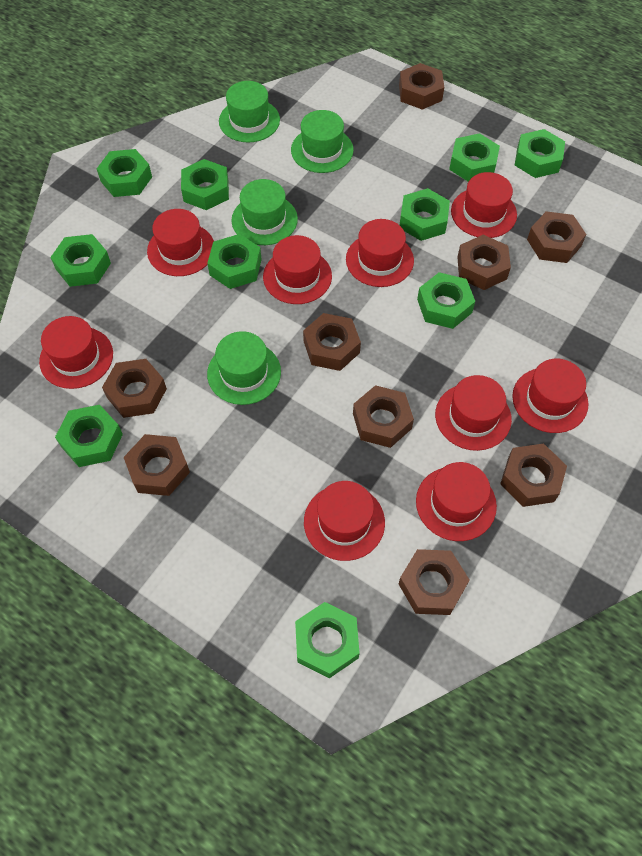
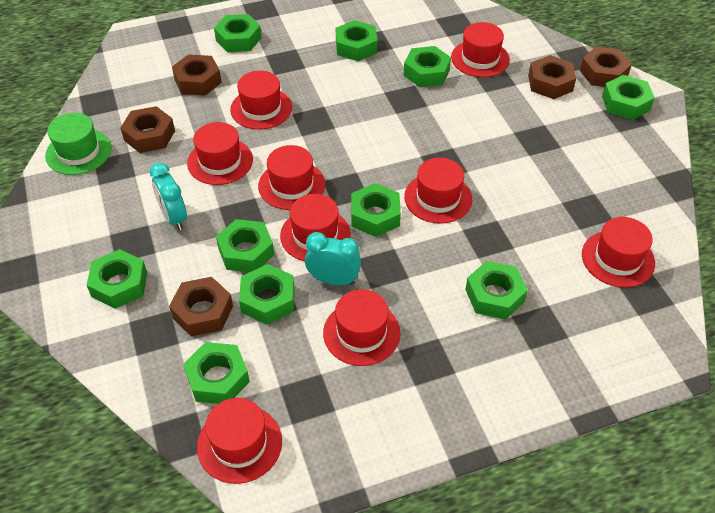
brown nut: 9 -> 5
green hat: 4 -> 1
turquoise clock: 0 -> 2

